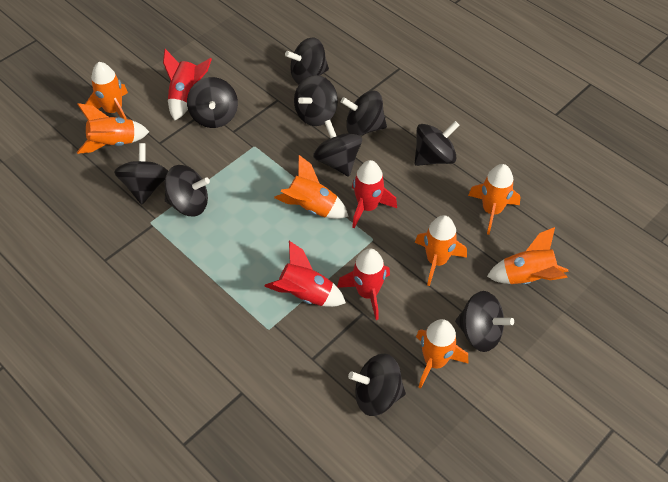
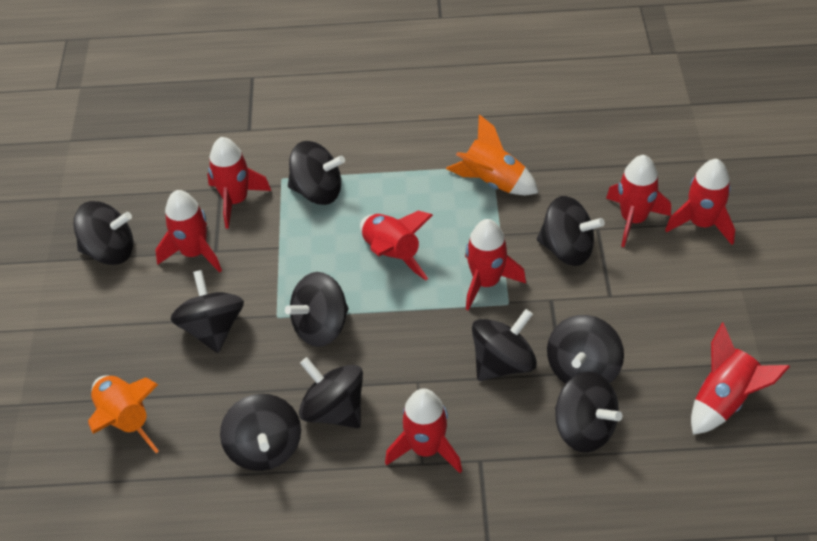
orange rocket: 7 -> 2
red rocket: 4 -> 8

